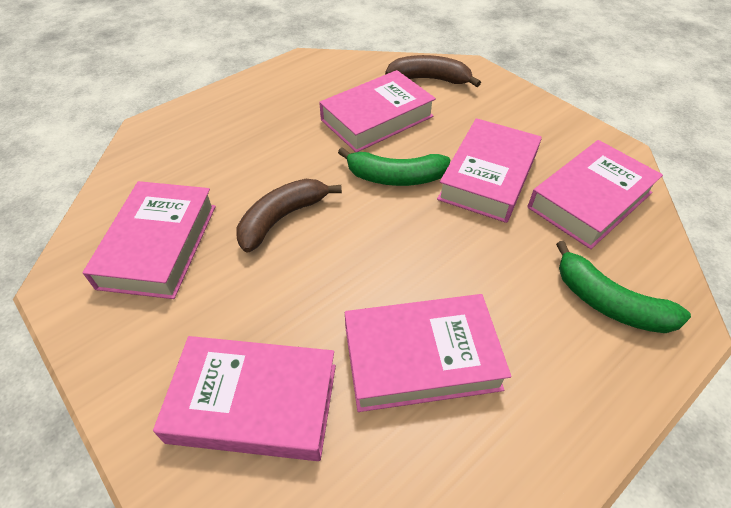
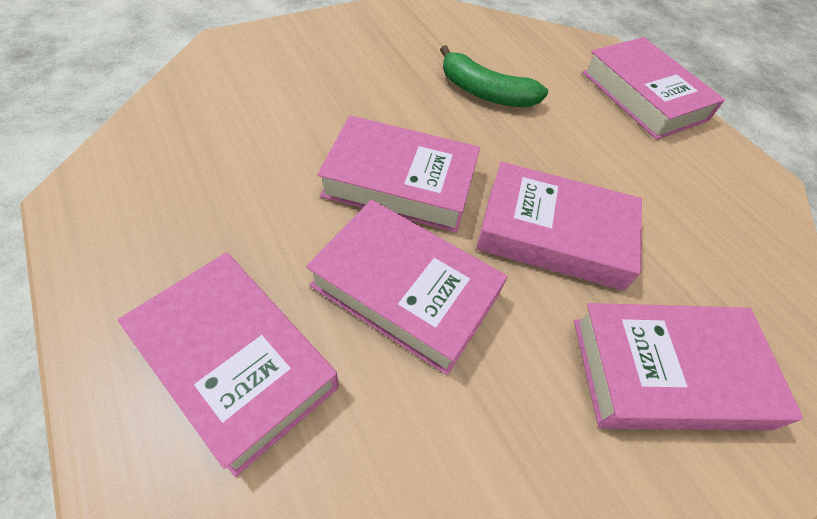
brown banana: 2 -> 0
green banana: 2 -> 1

